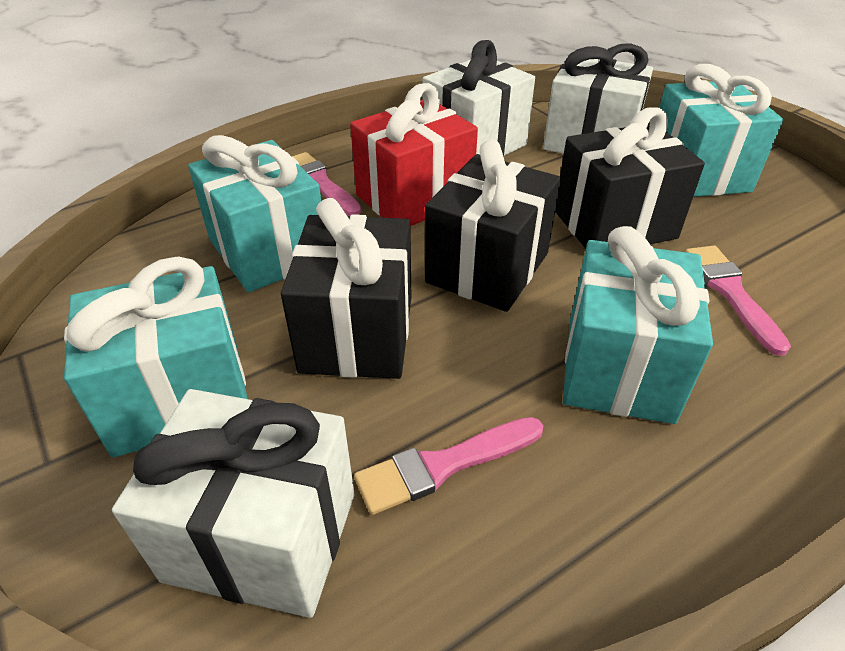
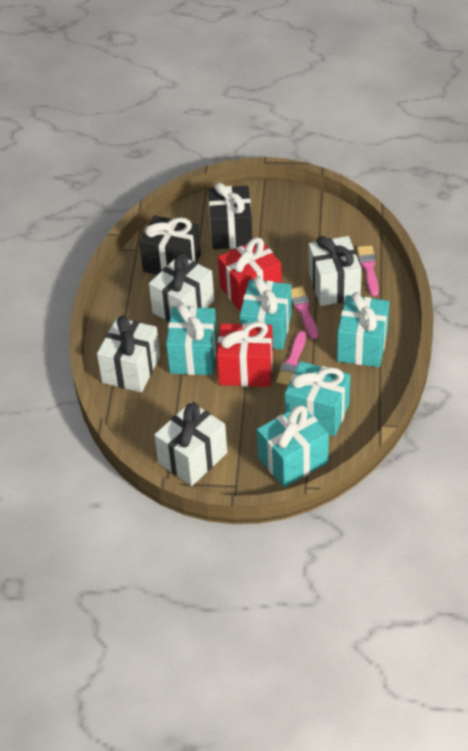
black gift: 3 -> 2
red gift: 1 -> 2
turquoise gift: 4 -> 5
white gift: 3 -> 4

